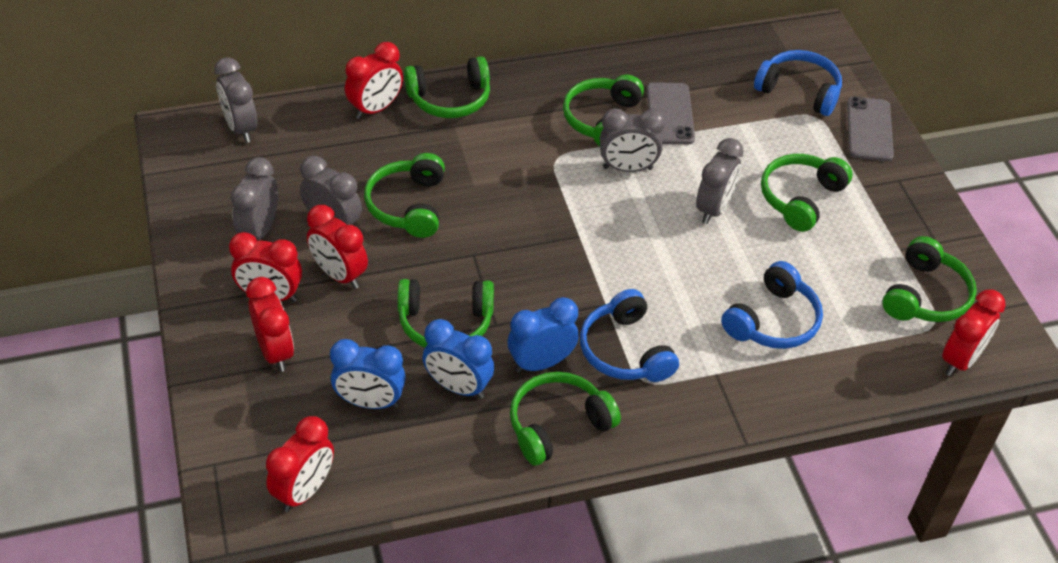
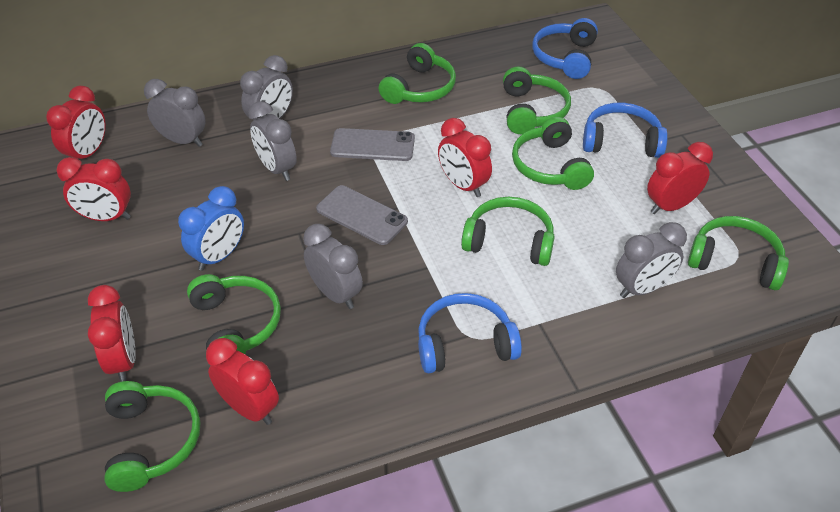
blue clock: 3 -> 1

